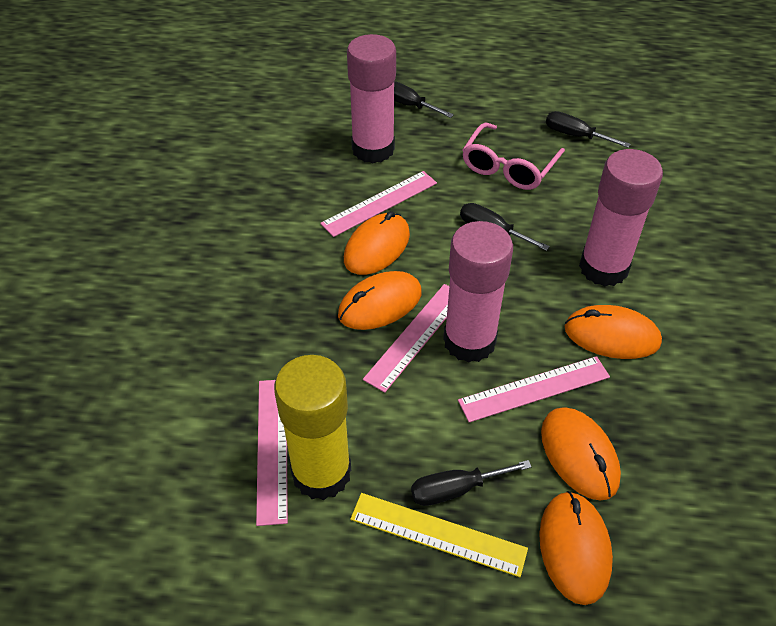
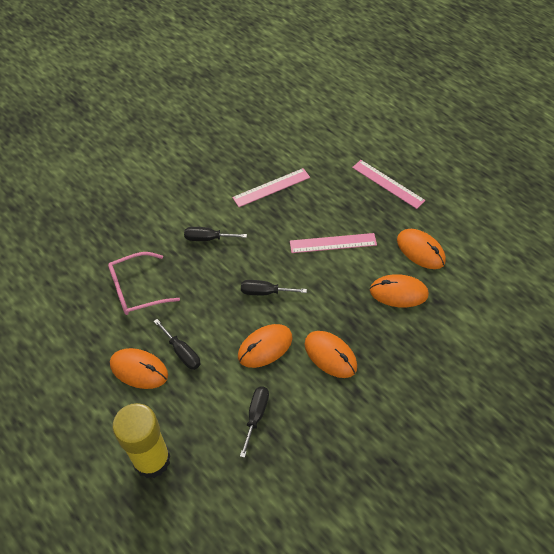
pink glue stick: 3 -> 0
pink ruler: 4 -> 3
yellow ruler: 1 -> 0

